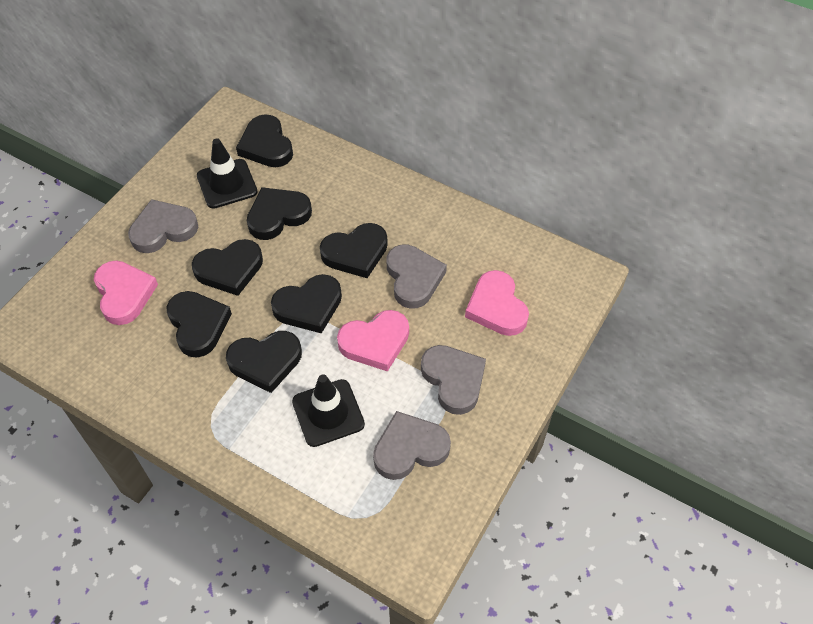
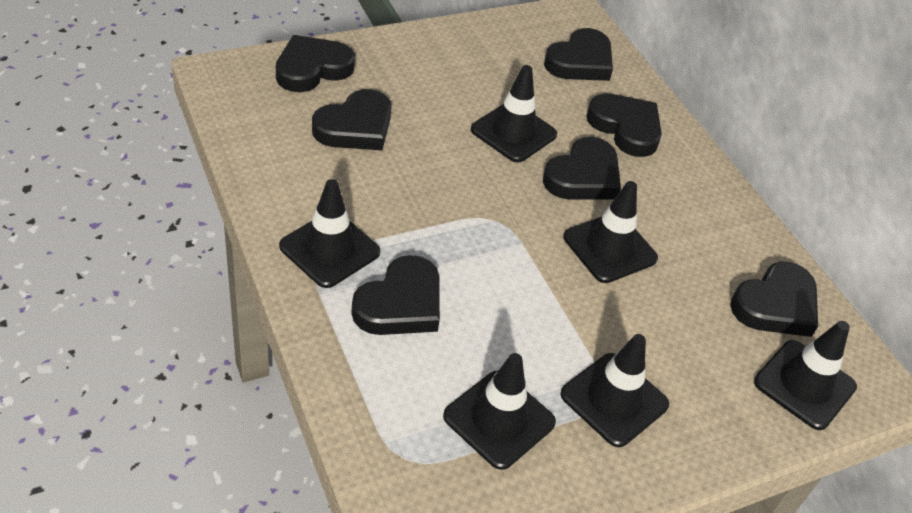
black traffic cone: 2 -> 6
grey heart: 4 -> 0
pink heart: 3 -> 0

